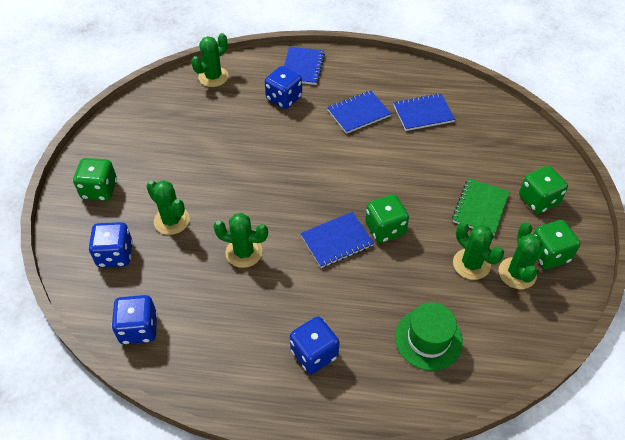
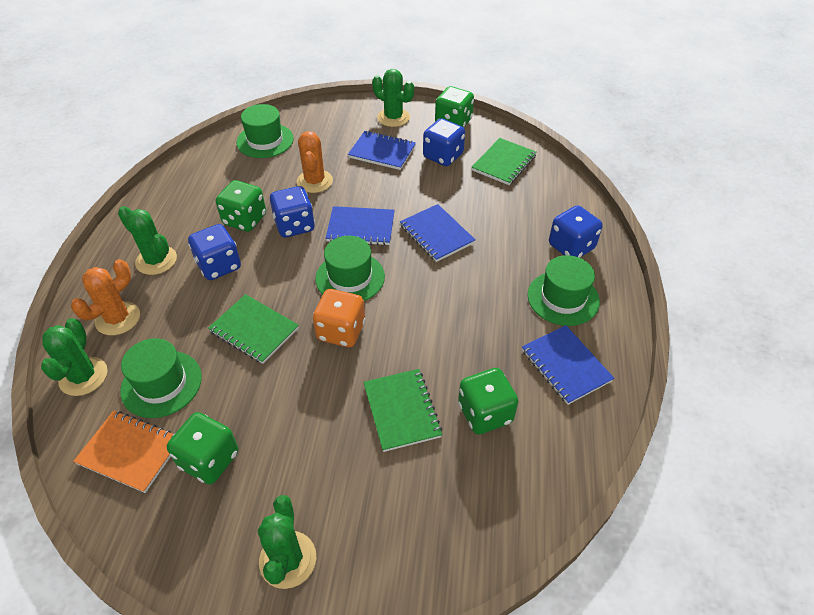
green cactus: 5 -> 4
green hat: 1 -> 4
green notebook: 1 -> 3
orange cactus: 0 -> 2
orange dice: 0 -> 1
orange notebook: 0 -> 1

